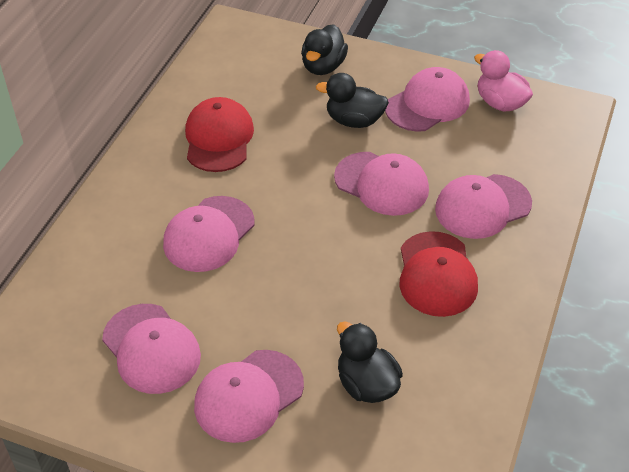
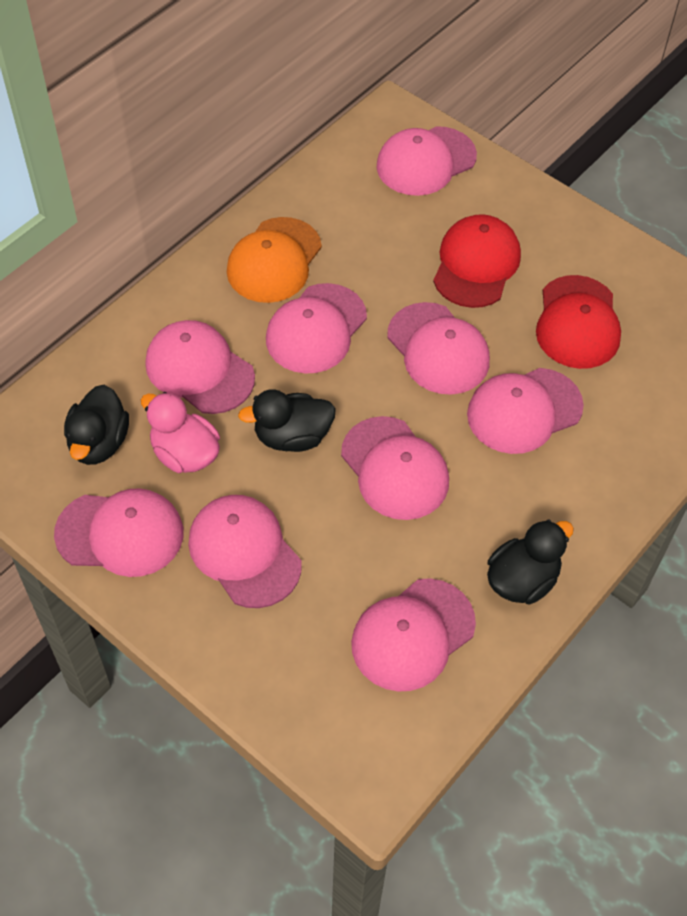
orange cap: 0 -> 1
pink cap: 6 -> 9

